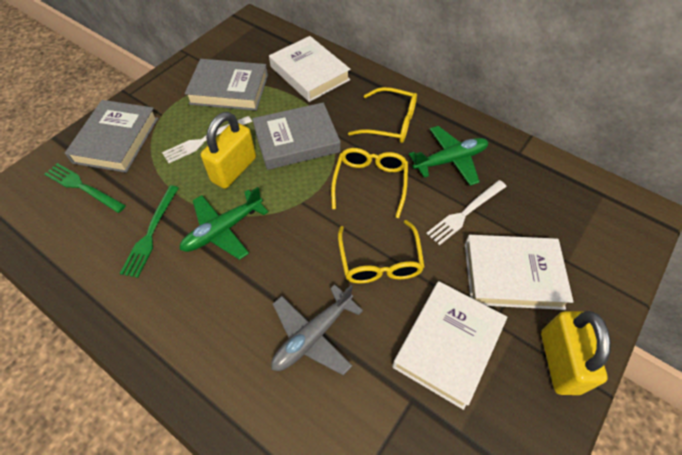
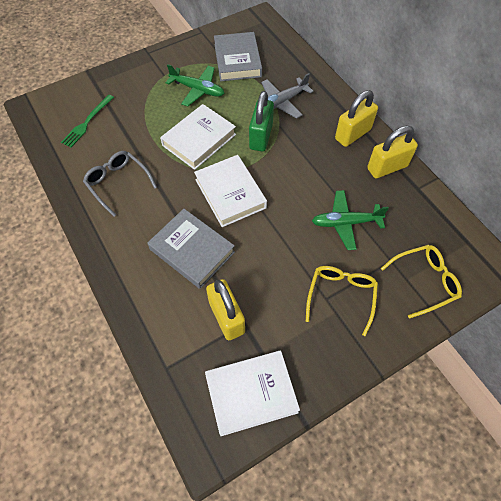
green fork: 2 -> 1
green padlock: 0 -> 1
grey book: 3 -> 2
grey glasses: 0 -> 1
white fork: 2 -> 0
yellow glasses: 3 -> 2
yellow padlock: 2 -> 3

